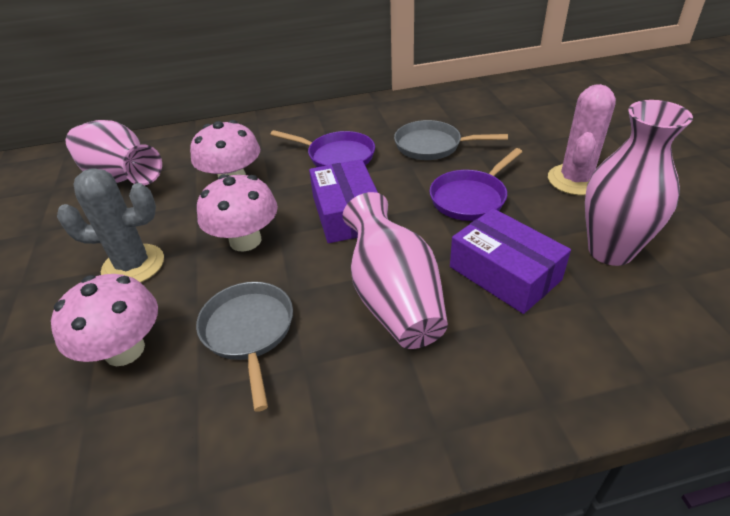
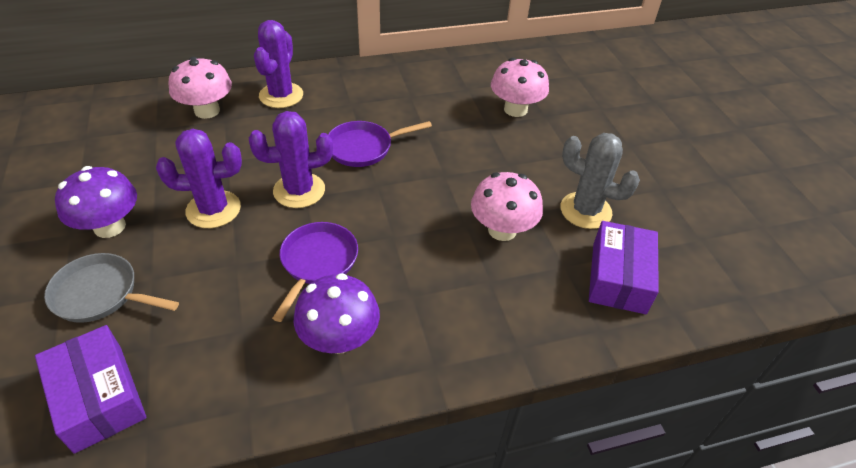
grey pan: 2 -> 1
pink cactus: 1 -> 0
pink vase: 3 -> 0
purple cactus: 0 -> 3
purple mushroom: 0 -> 2

